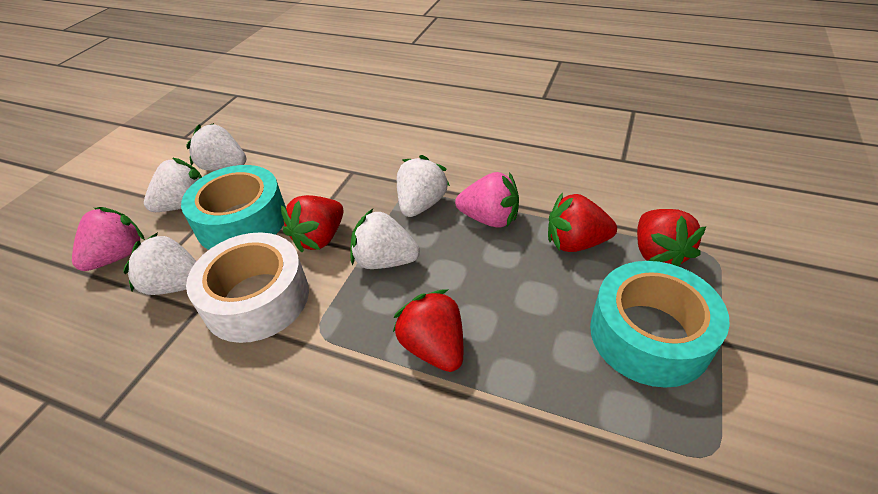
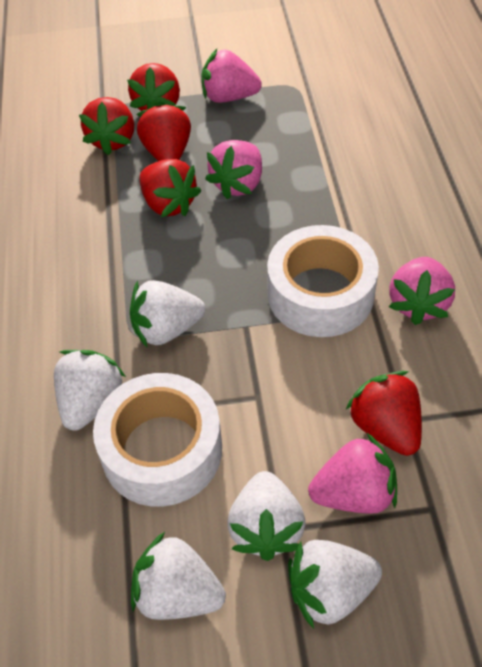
pink strawberry: 2 -> 4
red strawberry: 4 -> 5
turquoise tape: 2 -> 0
white tape: 1 -> 2

